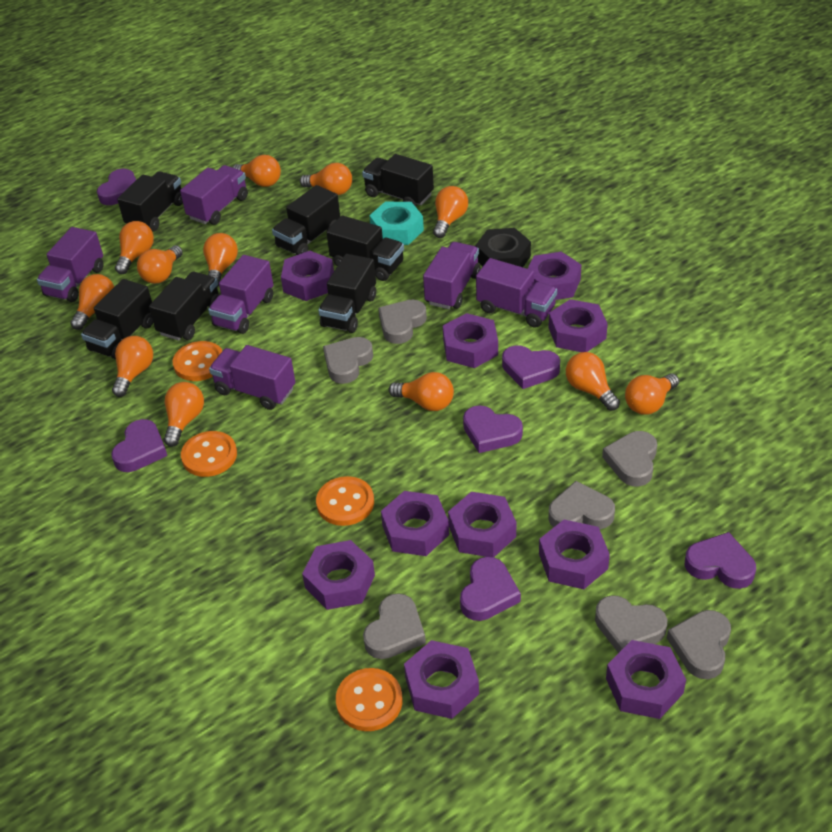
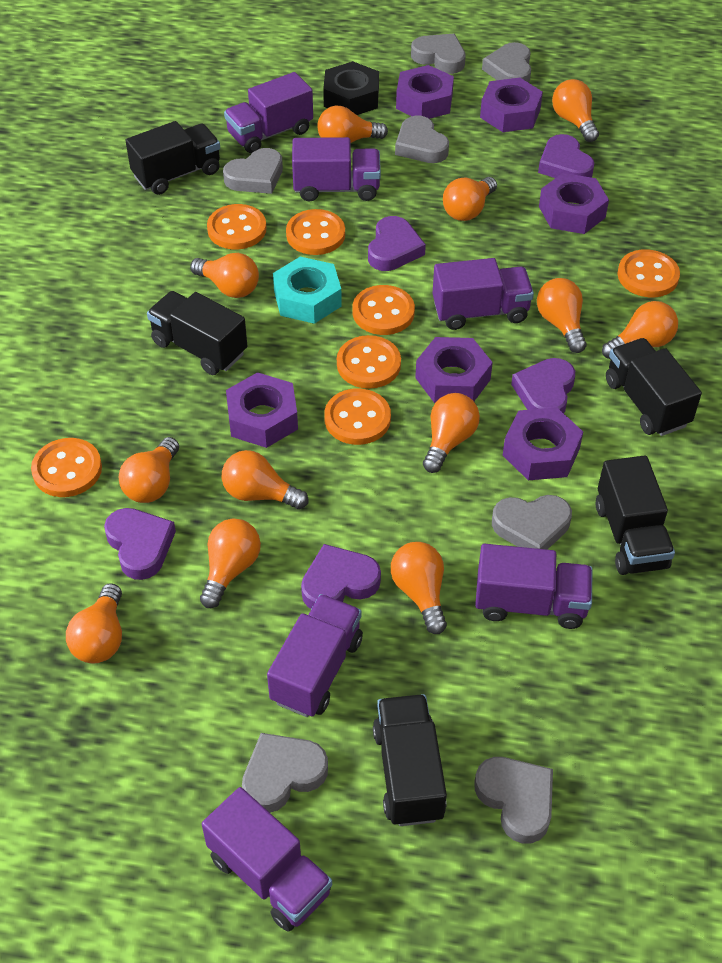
black truck: 7 -> 5
orange button: 4 -> 7
purple heart: 6 -> 5
purple nut: 10 -> 6

